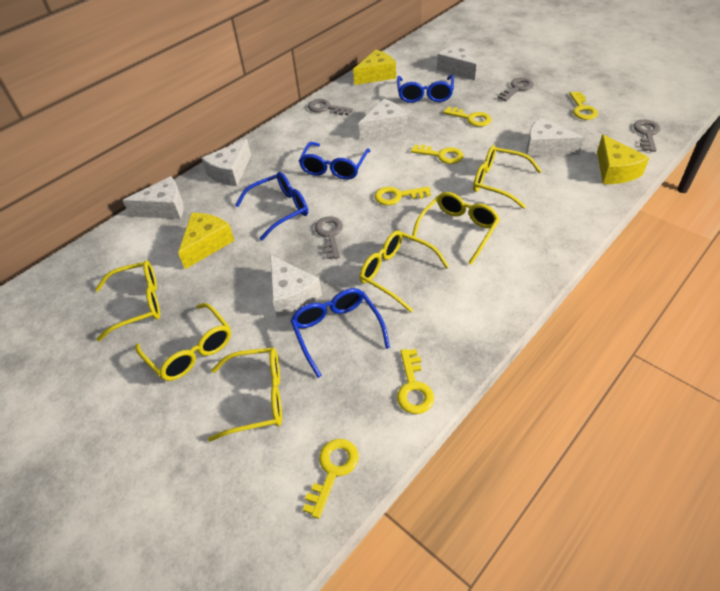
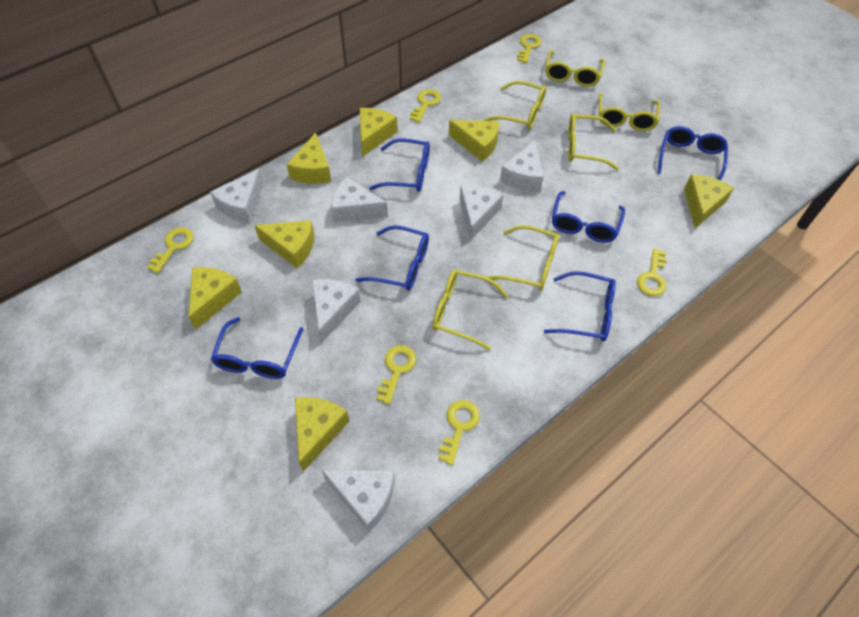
blue glasses: 4 -> 6
grey key: 4 -> 0
yellow cheese: 3 -> 7

